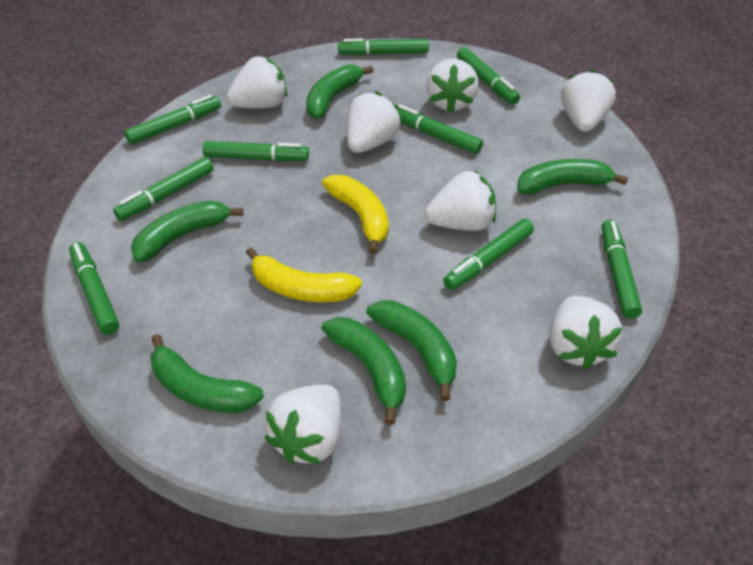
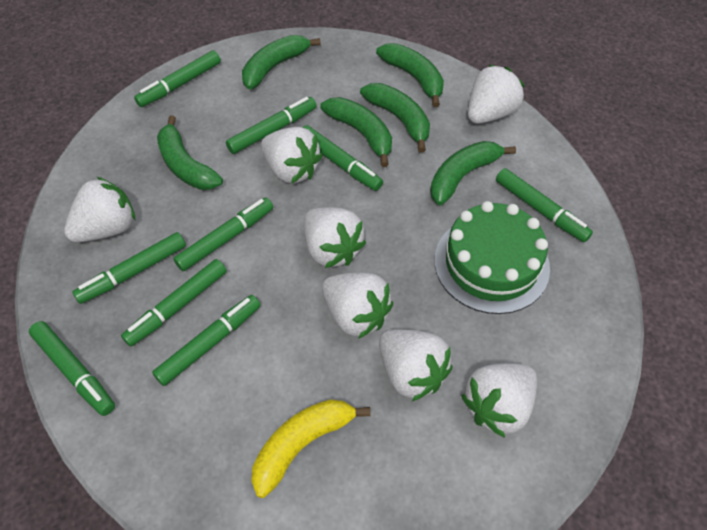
green cake: 0 -> 1
yellow banana: 2 -> 1

